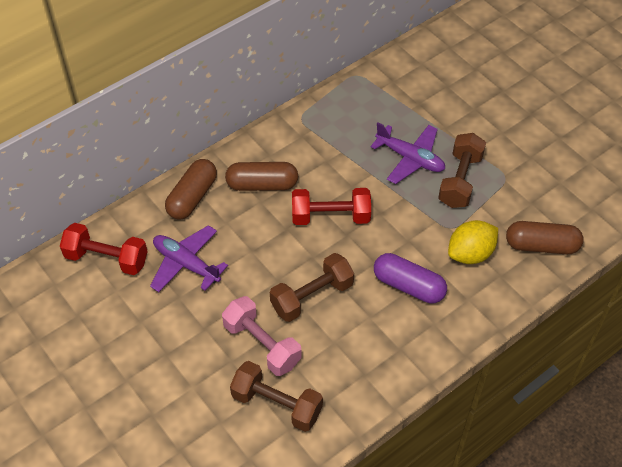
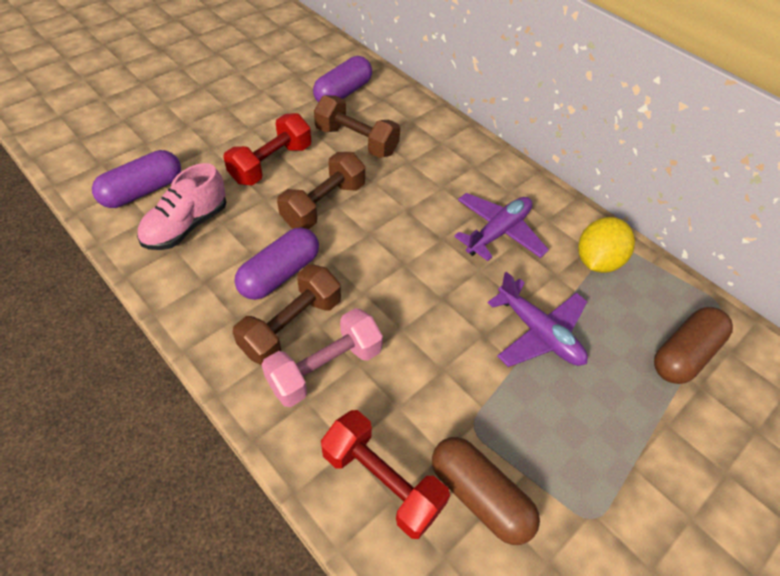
brown capsule: 3 -> 2
pink shoe: 0 -> 1
purple capsule: 1 -> 3

